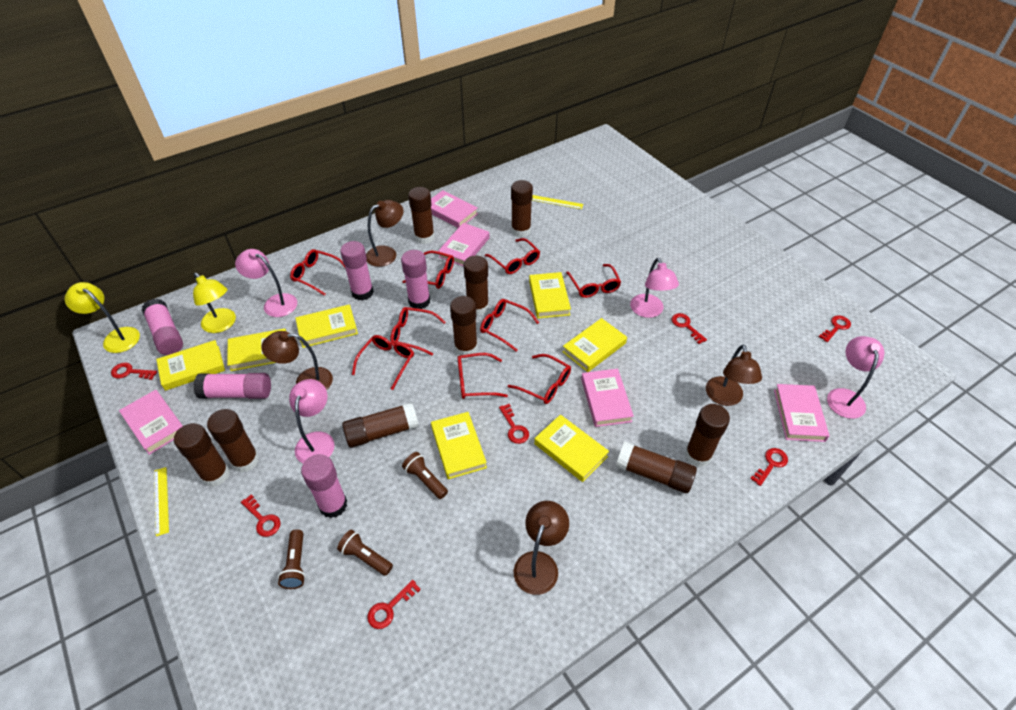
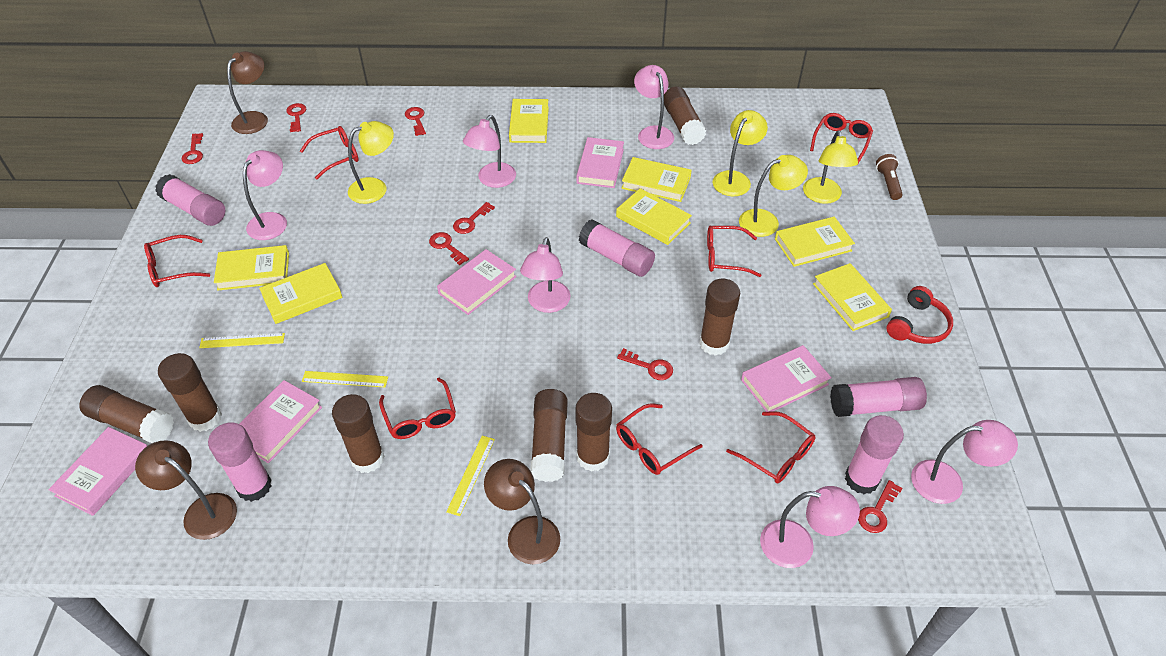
brown flashlight: 3 -> 1
brown glue stick: 9 -> 7
brown lamp: 4 -> 3
pink lamp: 4 -> 6
red glasses: 9 -> 7
red headphones: 0 -> 1
yellow lamp: 2 -> 4
yellow ruler: 2 -> 3

